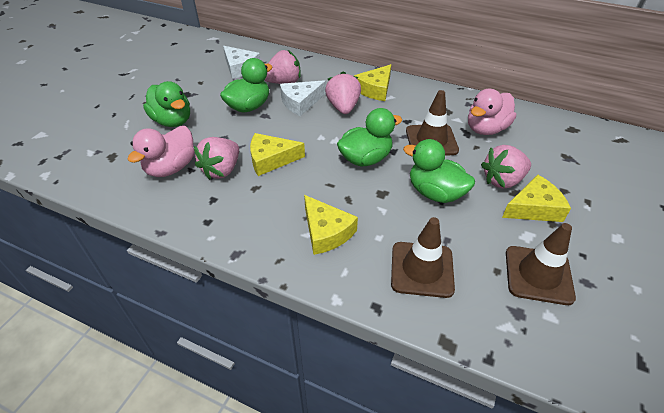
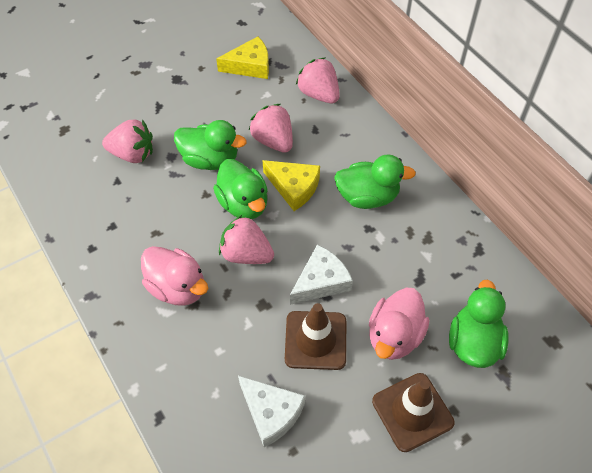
brown traffic cone: 3 -> 2
yellow cheese: 4 -> 2

